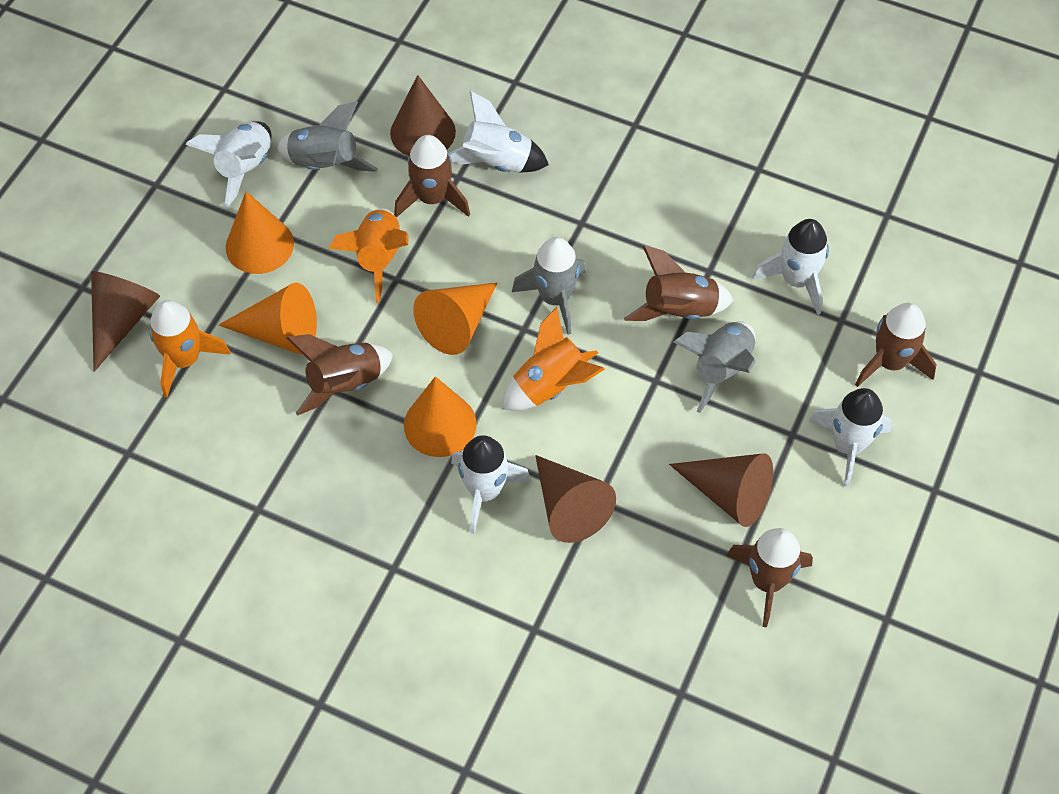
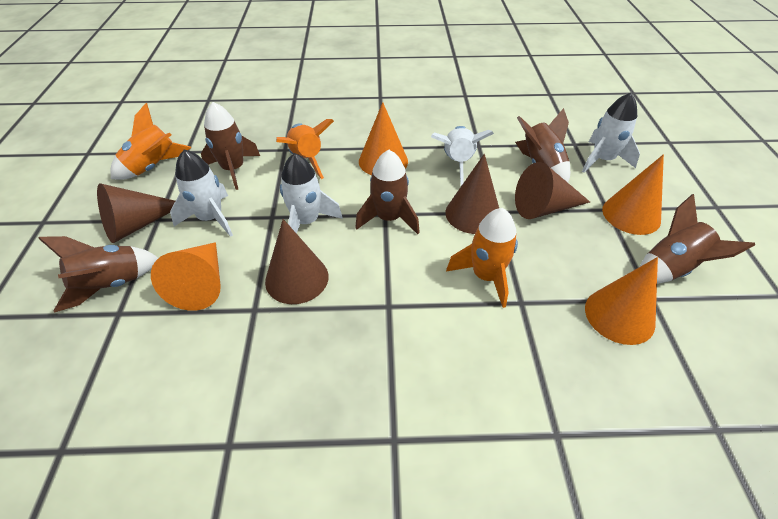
grey rocket: 3 -> 0
white rocket: 5 -> 4

